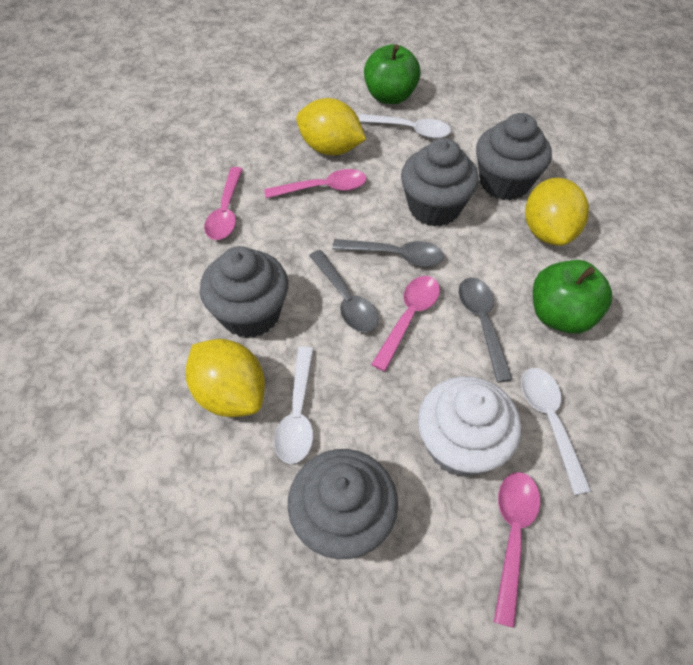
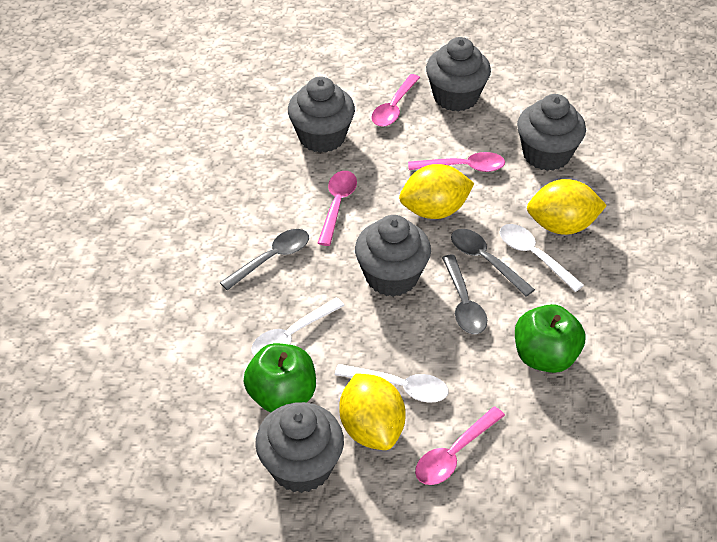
grey cupcake: 4 -> 5
white cupcake: 1 -> 0

